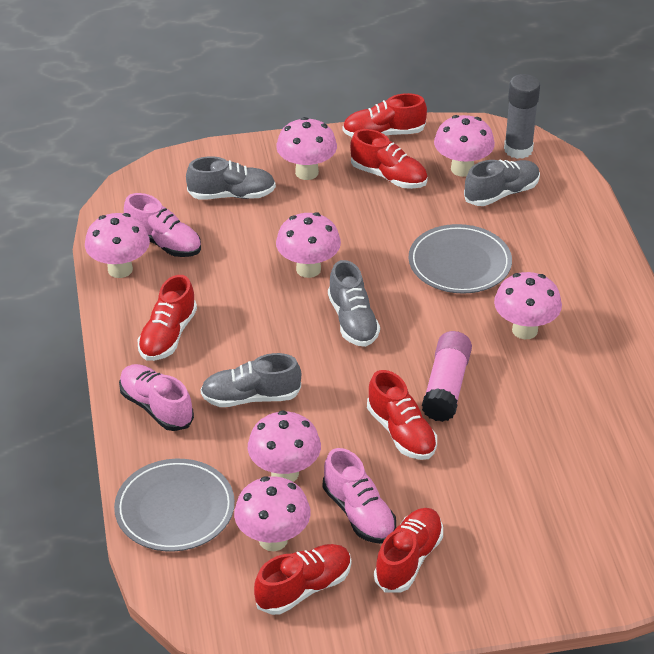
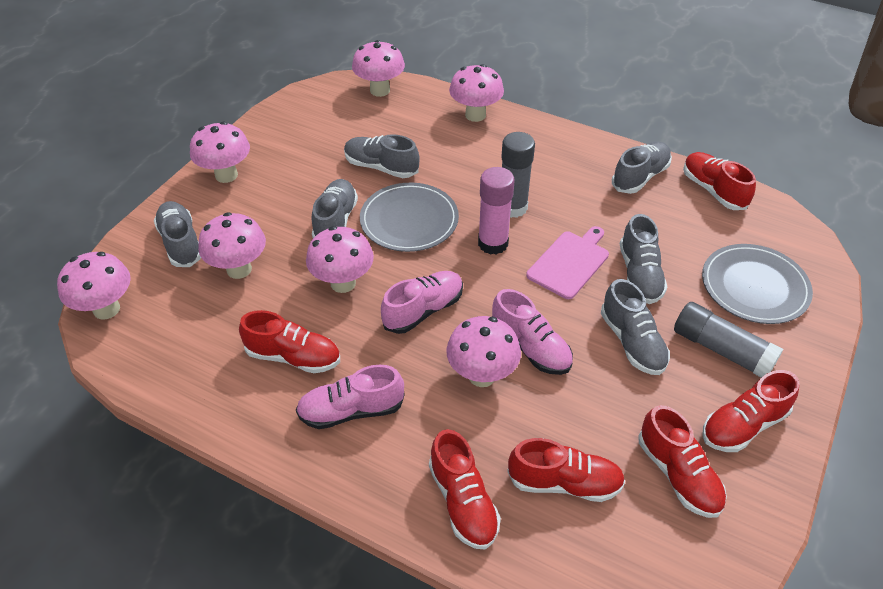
grey glue stick: 1 -> 2
grey shoe: 4 -> 6
pink cutting board: 0 -> 1

